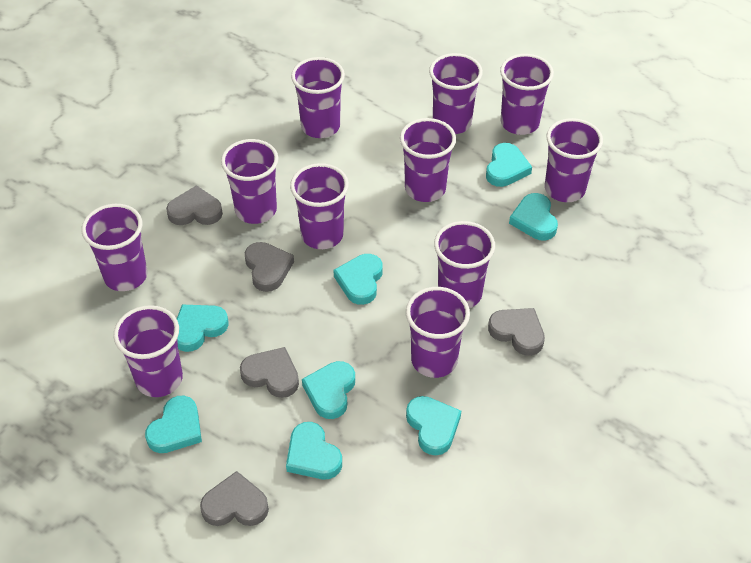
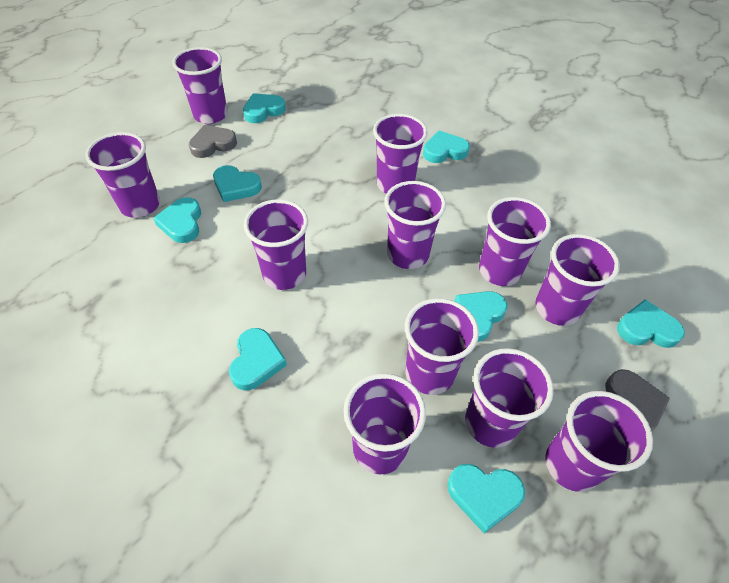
grey heart: 5 -> 2

